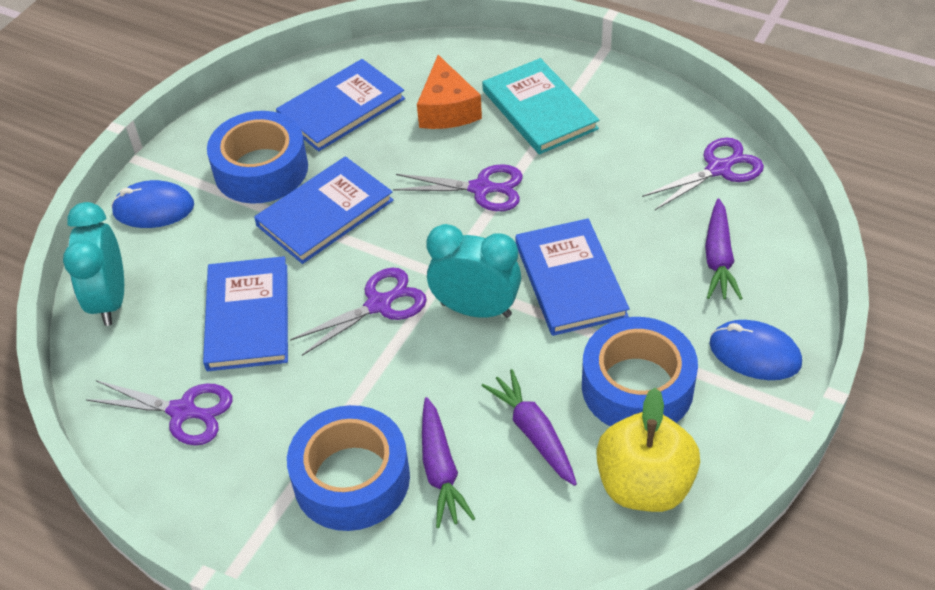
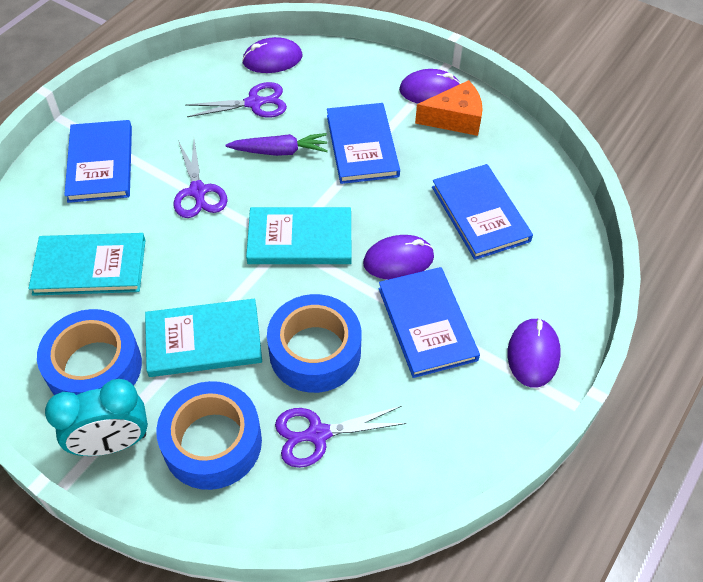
blue mouse: 2 -> 0
purple carrot: 3 -> 1
purple mouse: 0 -> 4
purple scissors: 4 -> 3
turquoise book: 1 -> 3
turquoise clock: 2 -> 1
yellow apple: 1 -> 0

